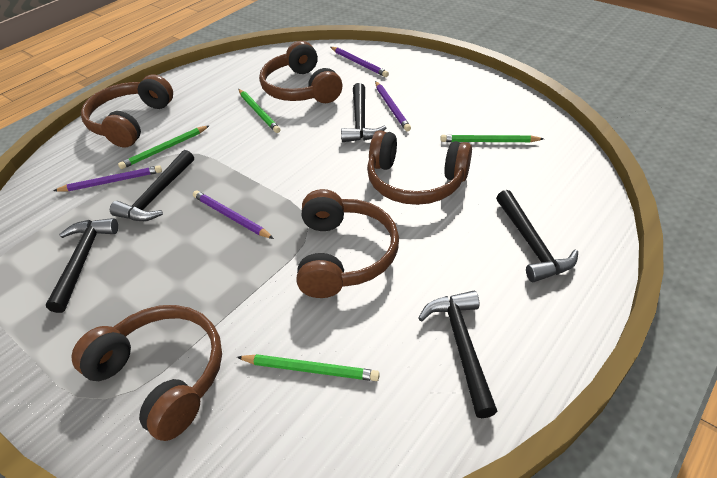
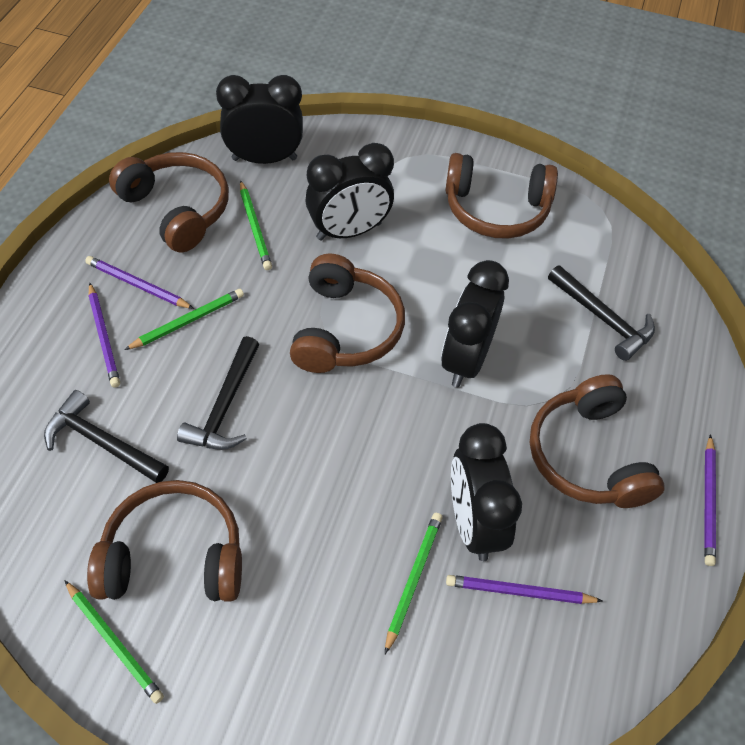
black clock: 0 -> 4
black hammer: 5 -> 3

